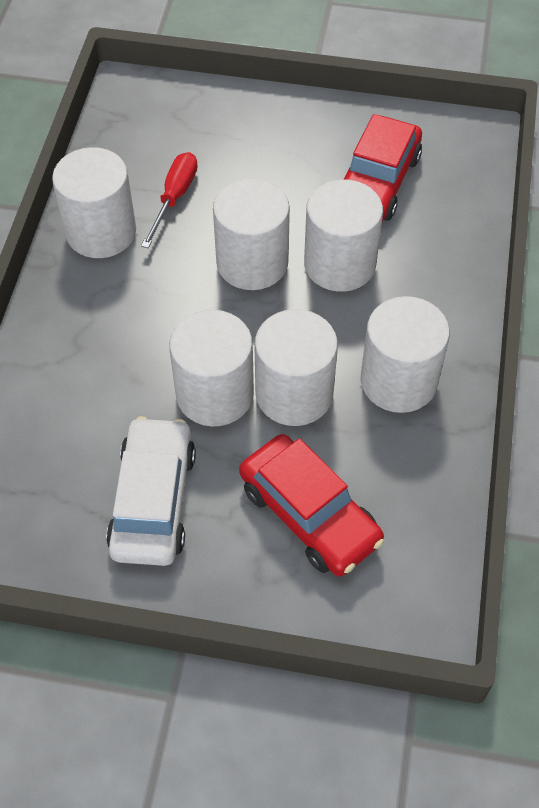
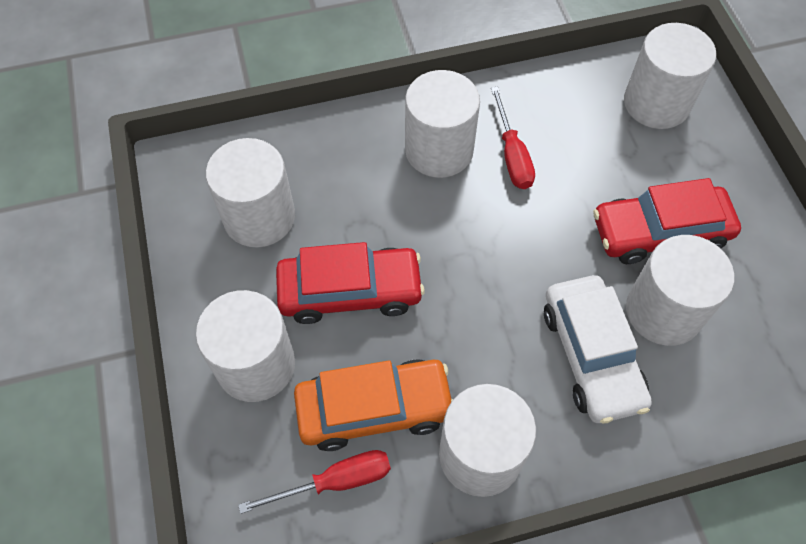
orange car: 0 -> 1
red screwdriver: 1 -> 2

